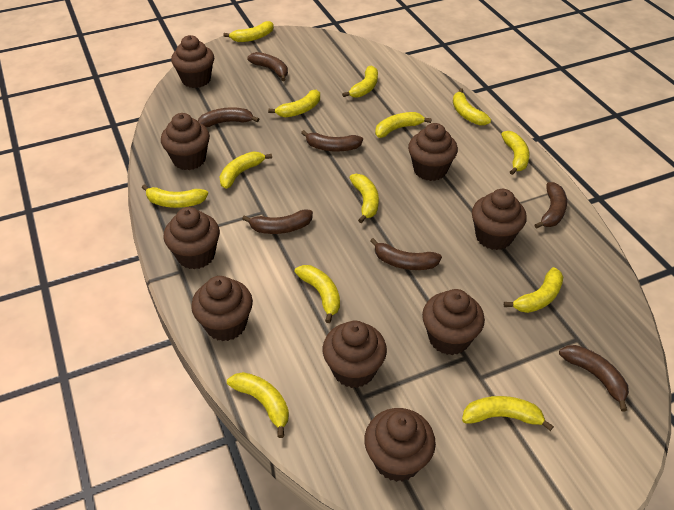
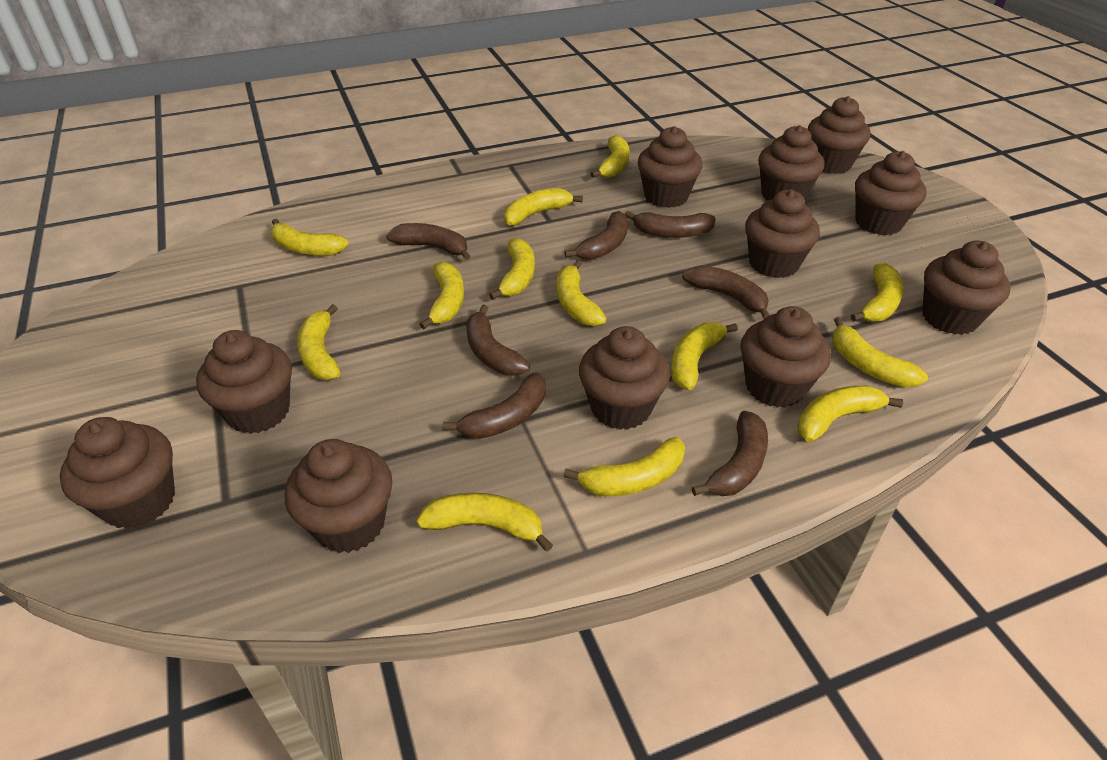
brown cupcake: 9 -> 11

